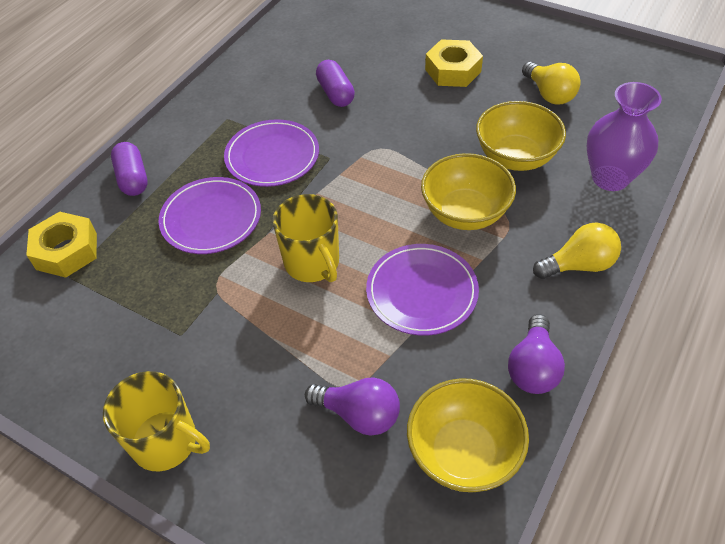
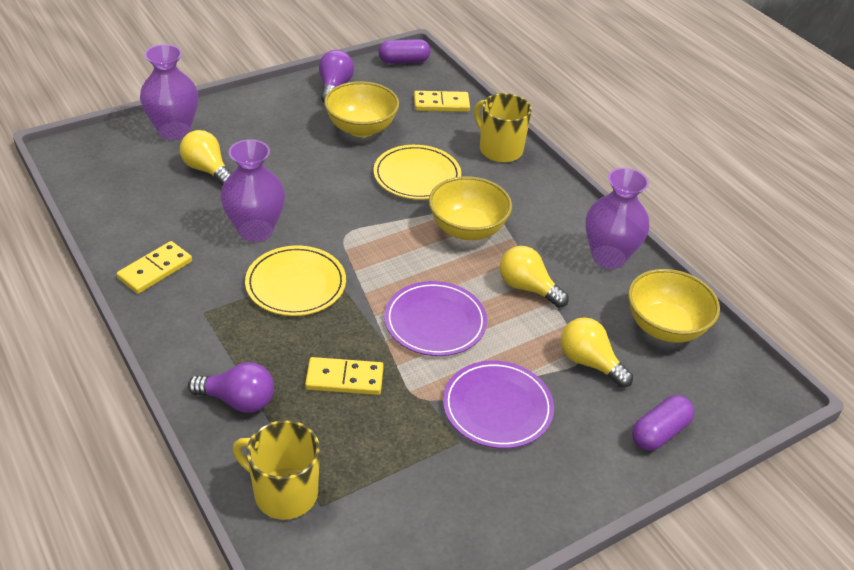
purple plate: 3 -> 2
purple vase: 1 -> 3
yellow domino: 0 -> 3
yellow light bulb: 2 -> 3
yellow nut: 2 -> 0
yellow plate: 0 -> 2

